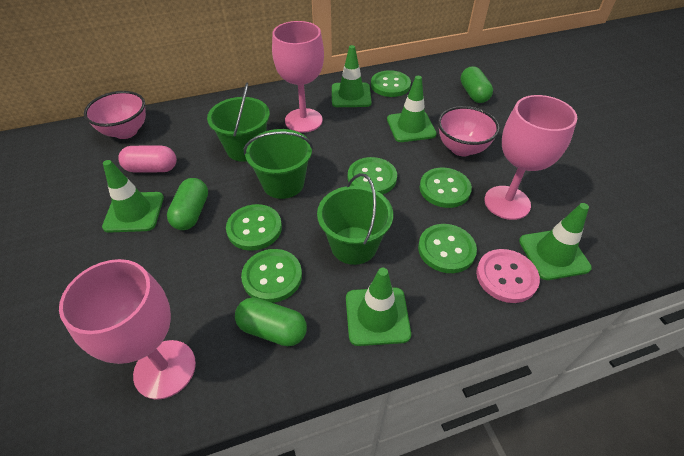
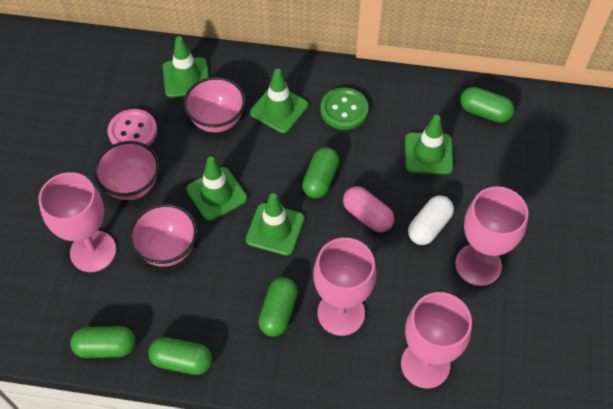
green bucket: 3 -> 0
green button: 6 -> 1
green capsule: 3 -> 5
pink bowl: 2 -> 3
pink goblet: 3 -> 4
white capsule: 0 -> 1

